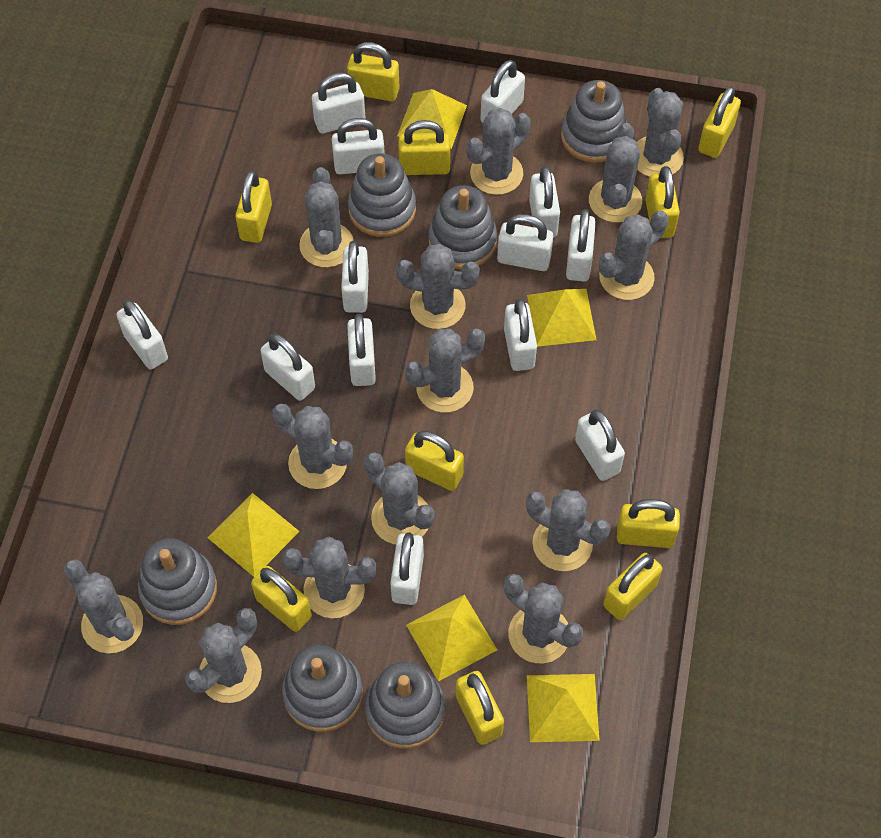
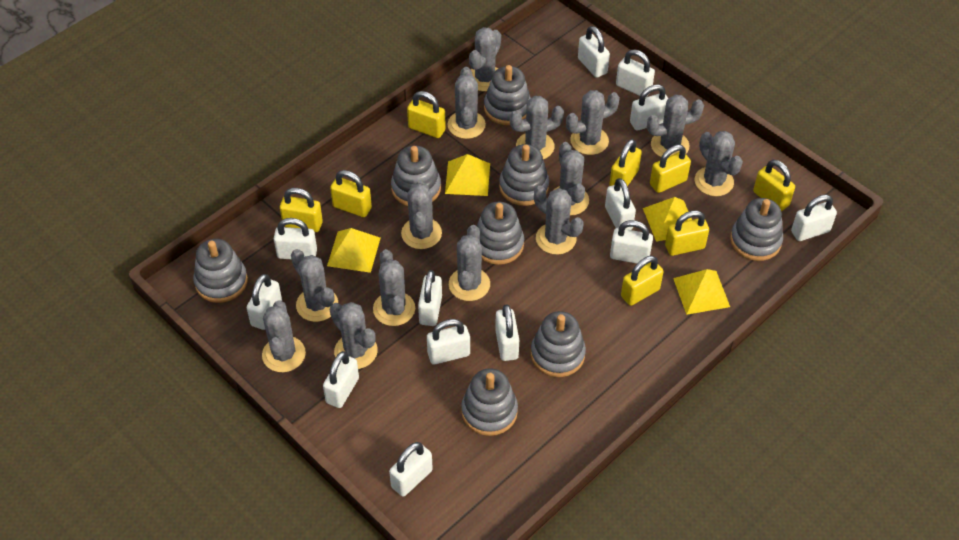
grey stacking toy: 6 -> 8
yellow padlock: 10 -> 8
yellow pyramid: 5 -> 4

